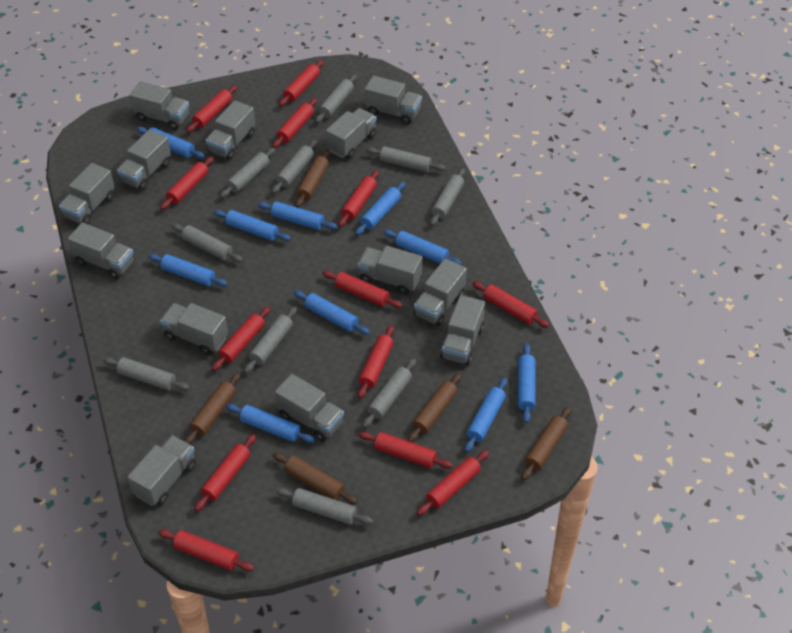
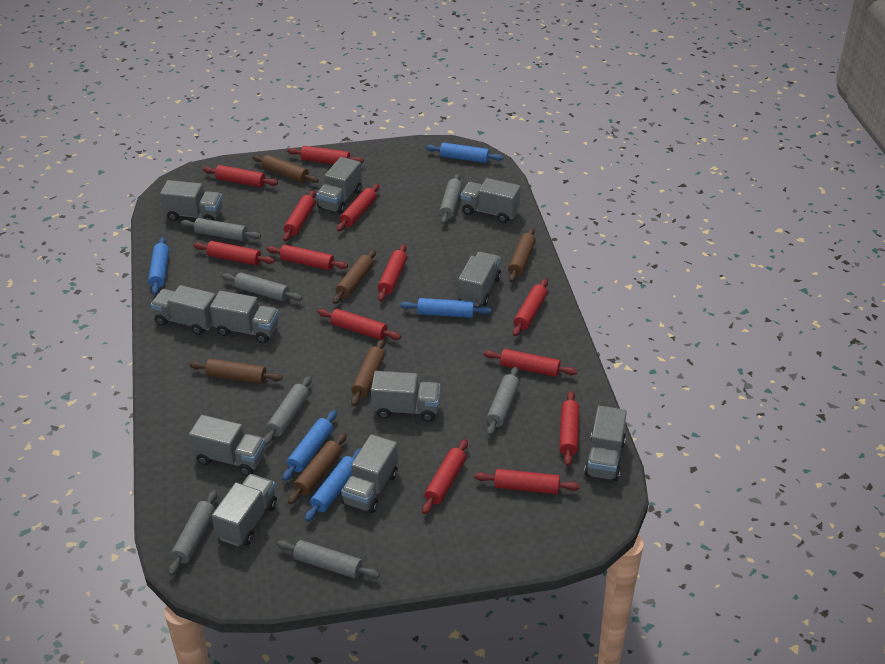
blue rolling pin: 10 -> 5
brown rolling pin: 5 -> 6
grey rolling pin: 10 -> 7
grey truck: 13 -> 11

